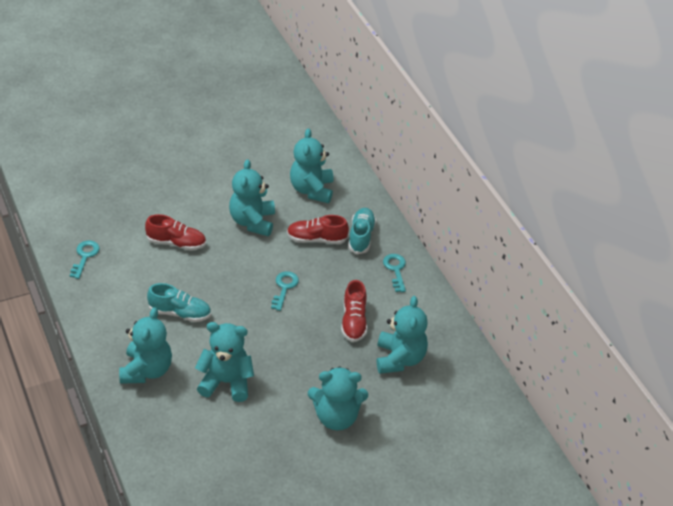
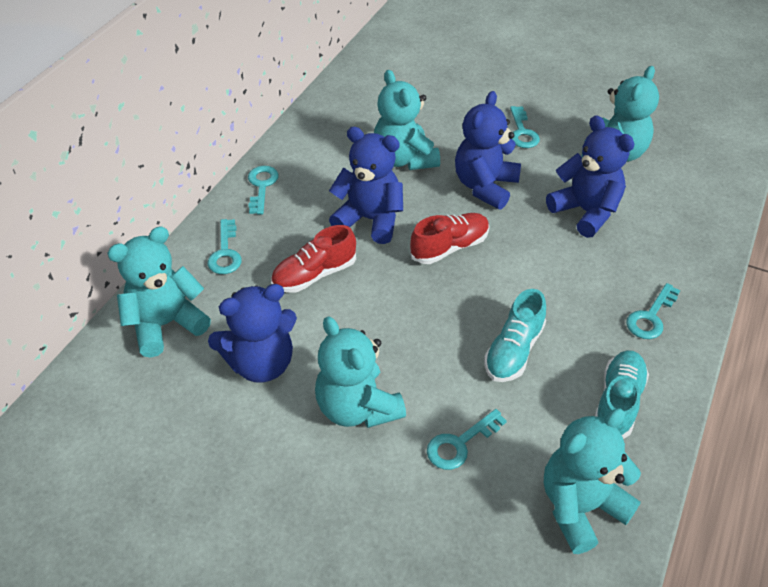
blue teddy bear: 0 -> 4
red shoe: 3 -> 2
turquoise key: 3 -> 5
turquoise teddy bear: 6 -> 5

